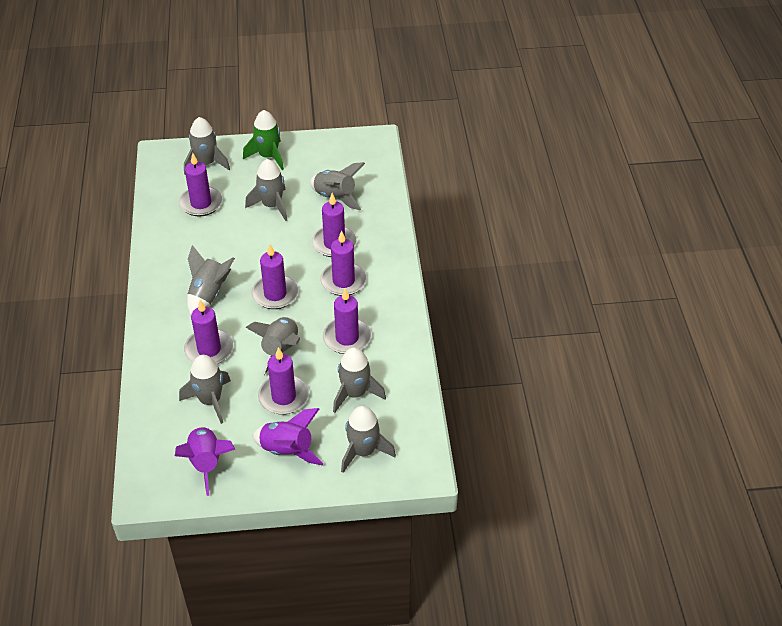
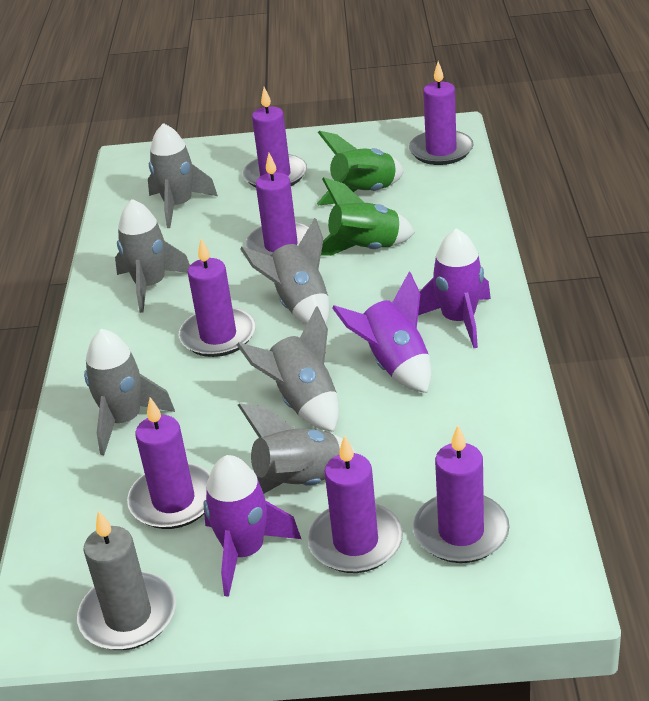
green rocket: 1 -> 2
grey candle: 0 -> 1
grey rocket: 8 -> 6
purple rocket: 2 -> 3

